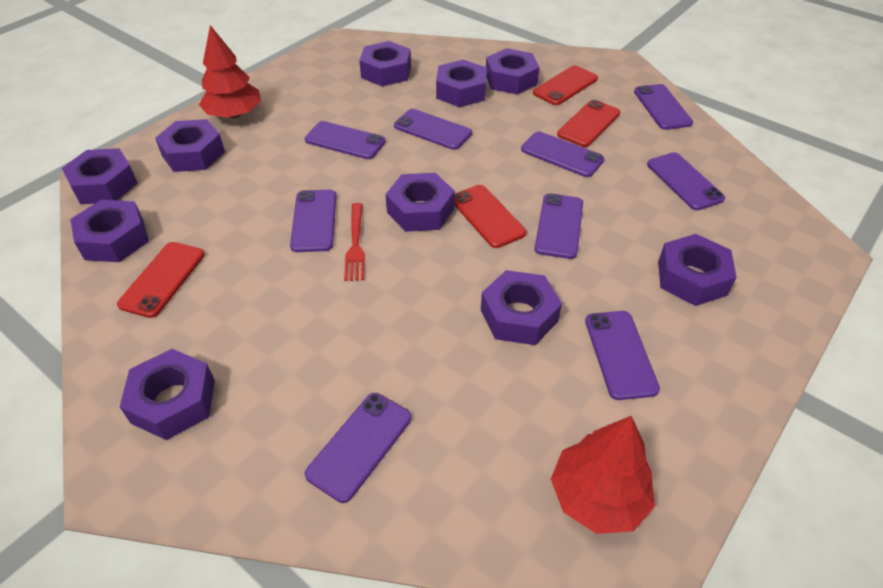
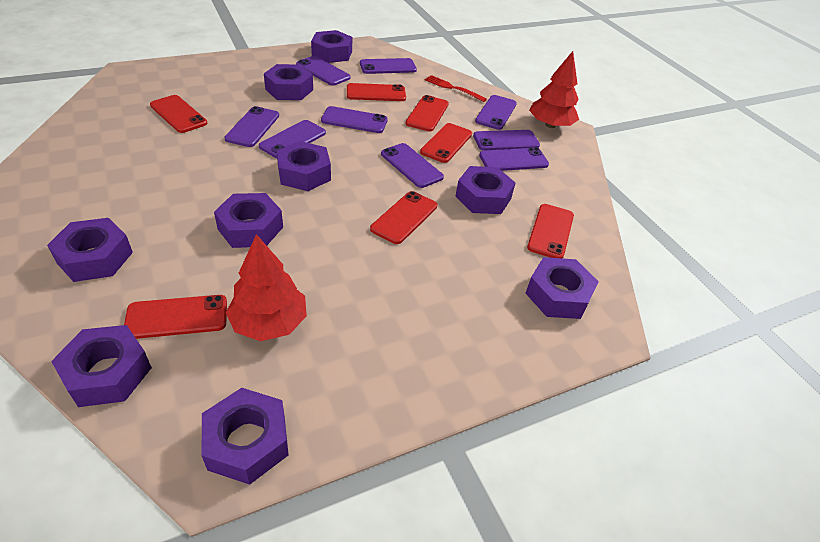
purple nut: 10 -> 9
red phone: 4 -> 7

